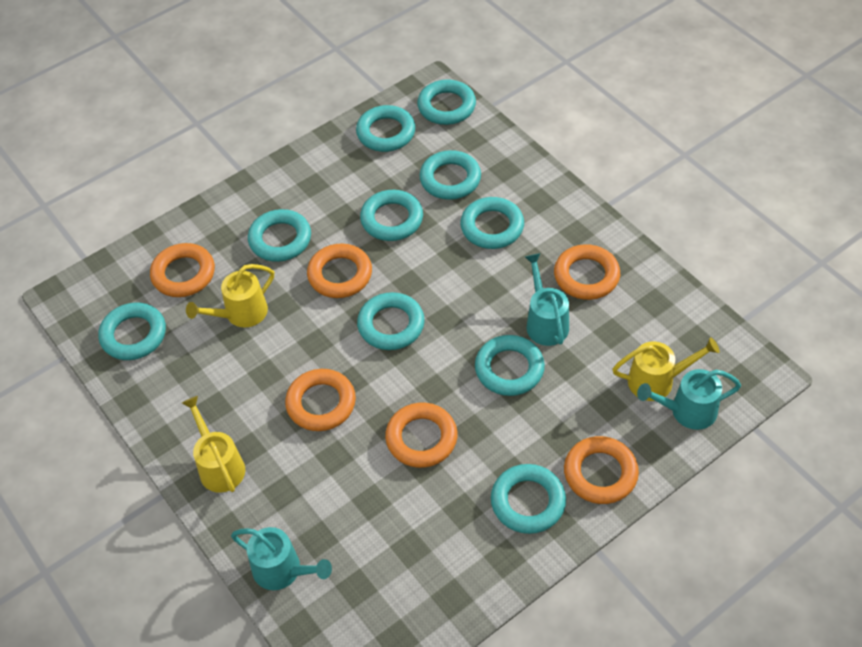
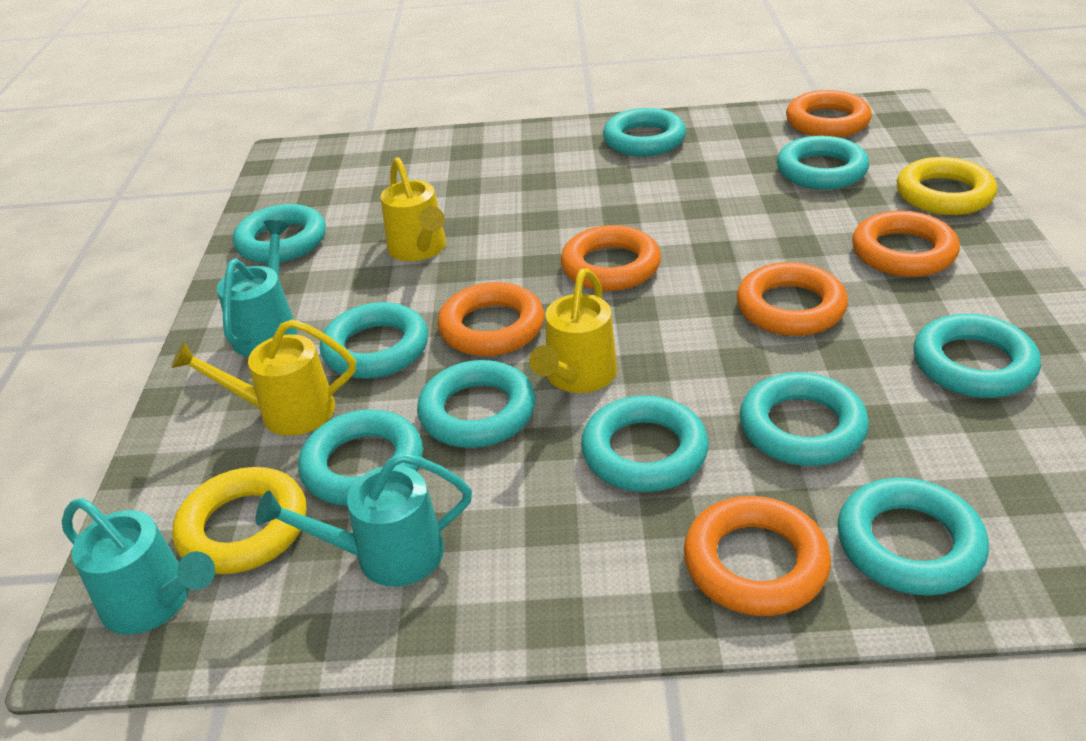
yellow ring: 0 -> 2

